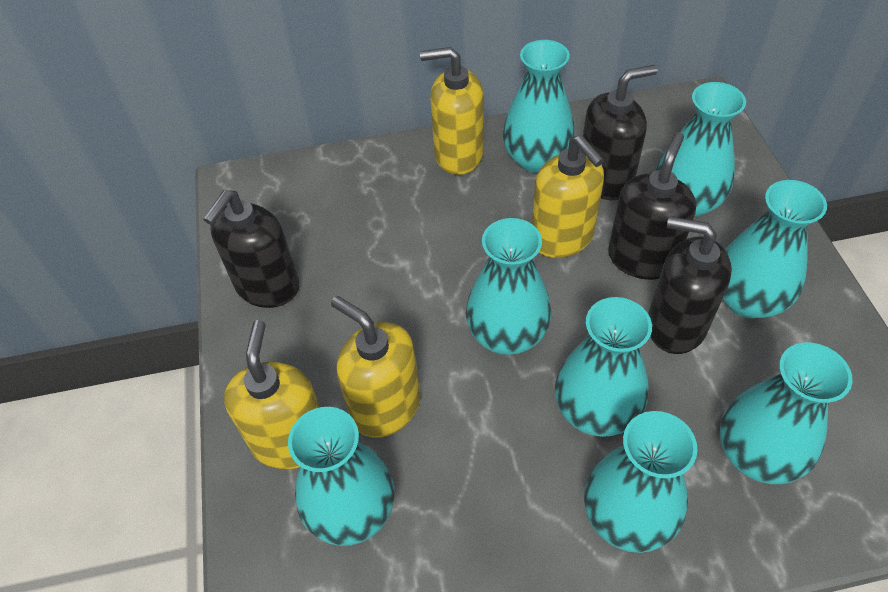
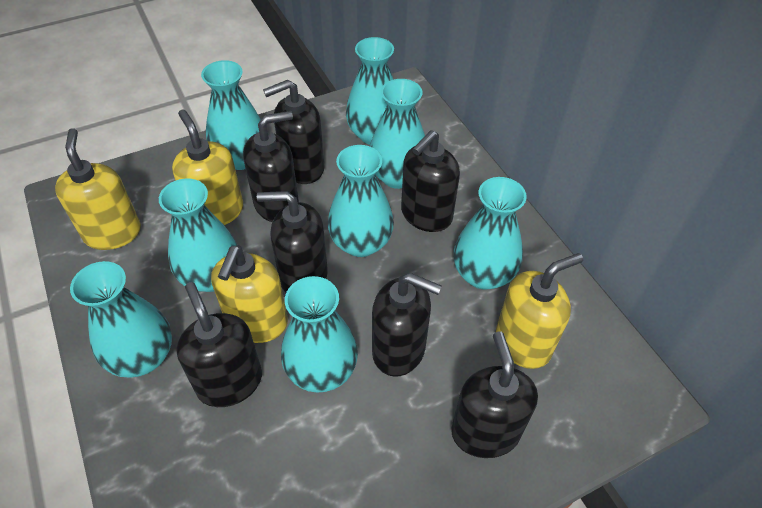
black soap dispenser: 4 -> 7

